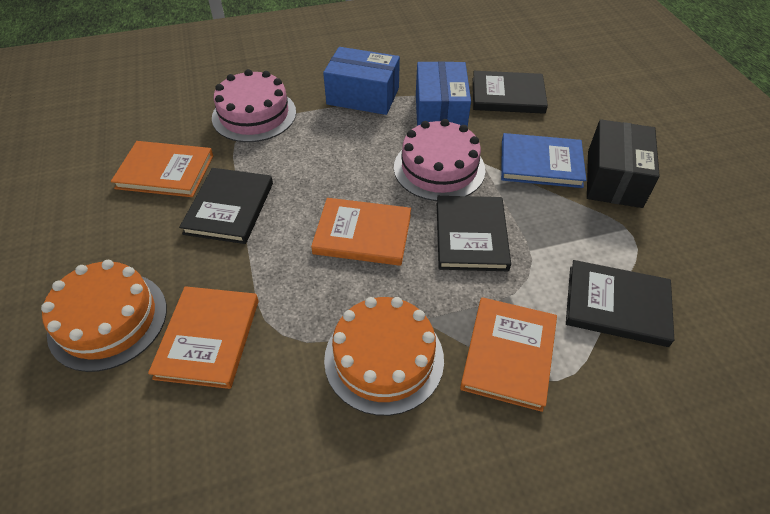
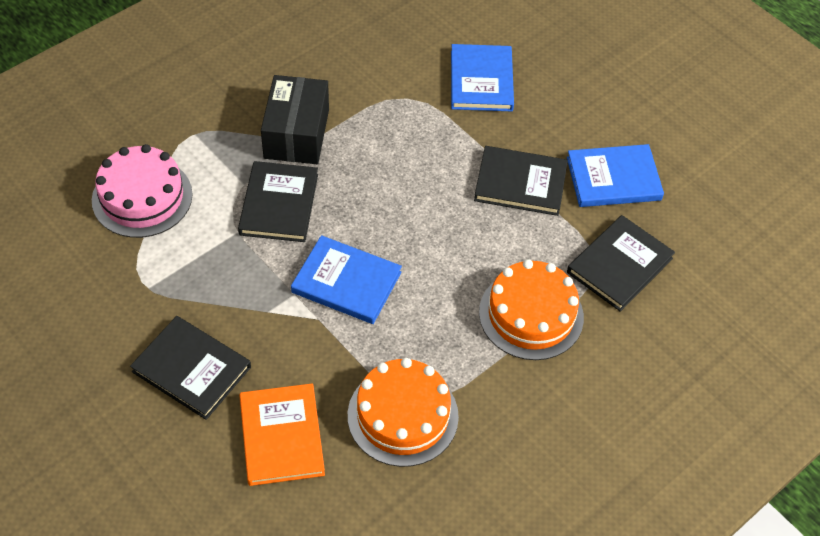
blue book: 1 -> 3
blue box: 2 -> 0
orange book: 4 -> 1
pink cake: 2 -> 1

